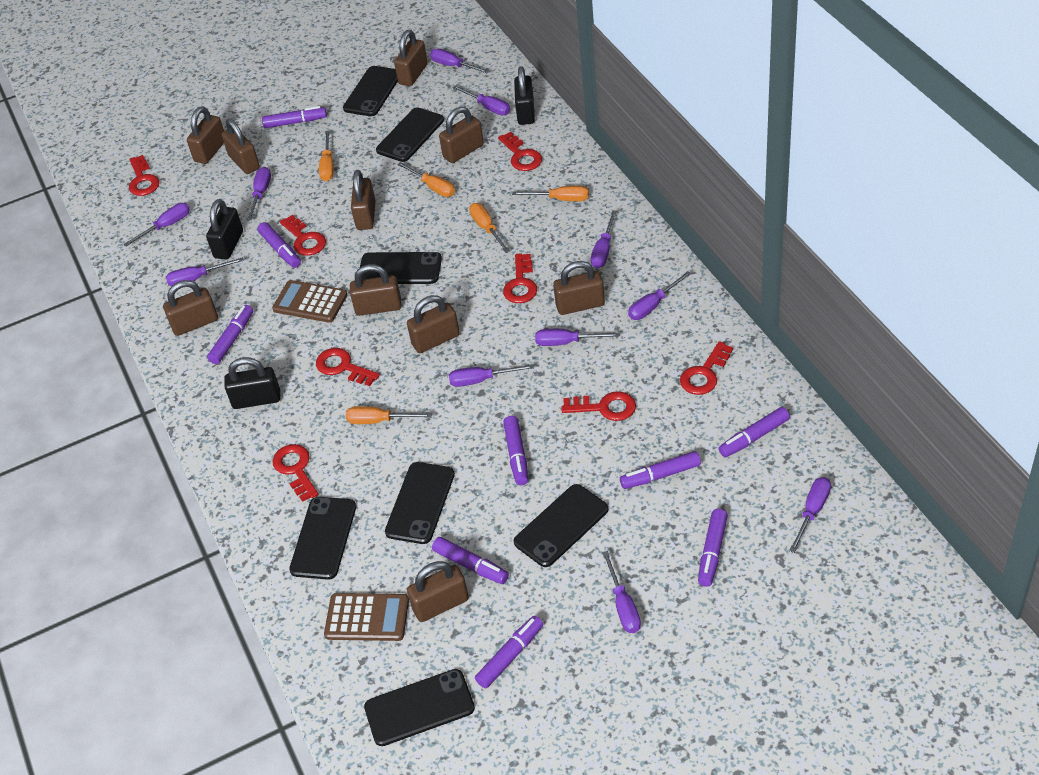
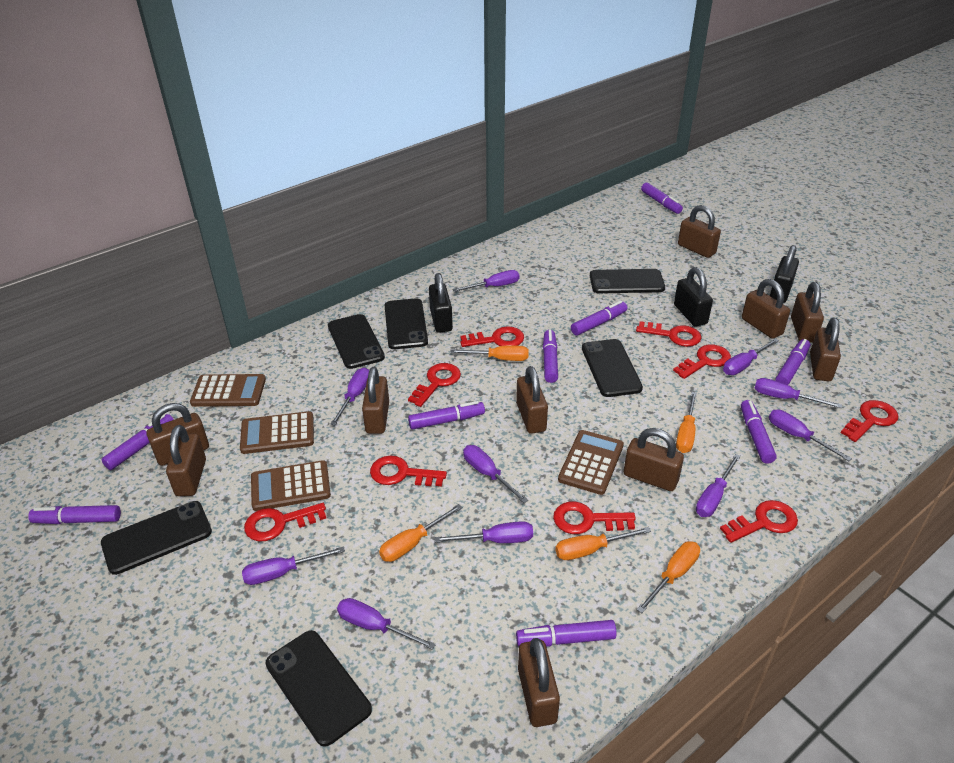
black phone: 7 -> 6
brown calculator: 2 -> 4
purple screwdriver: 11 -> 10
red key: 8 -> 9

